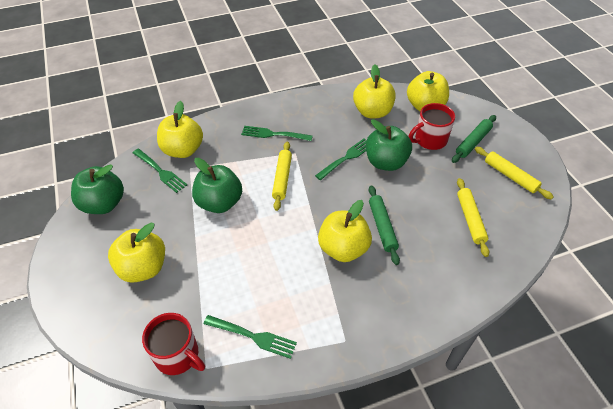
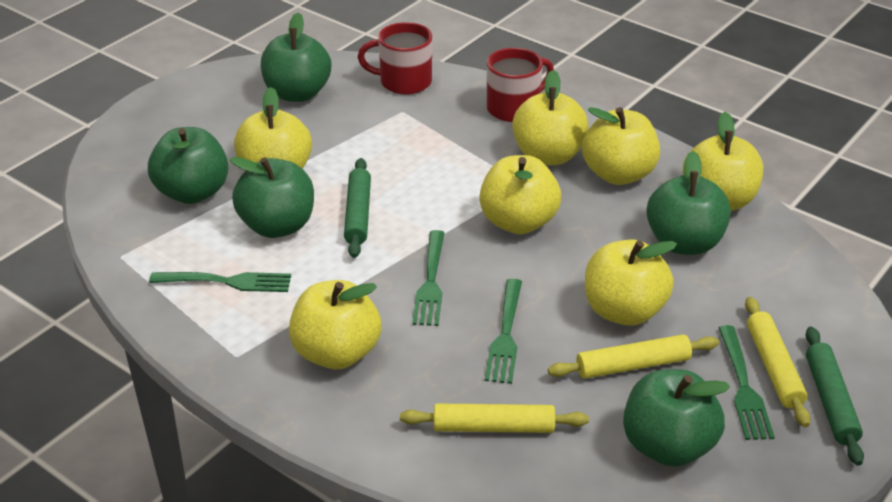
green apple: 3 -> 5
yellow apple: 5 -> 7

